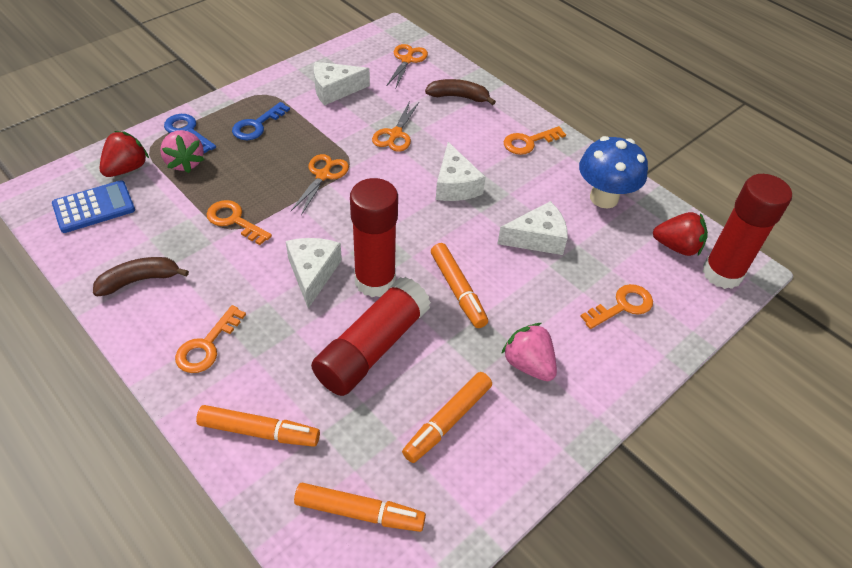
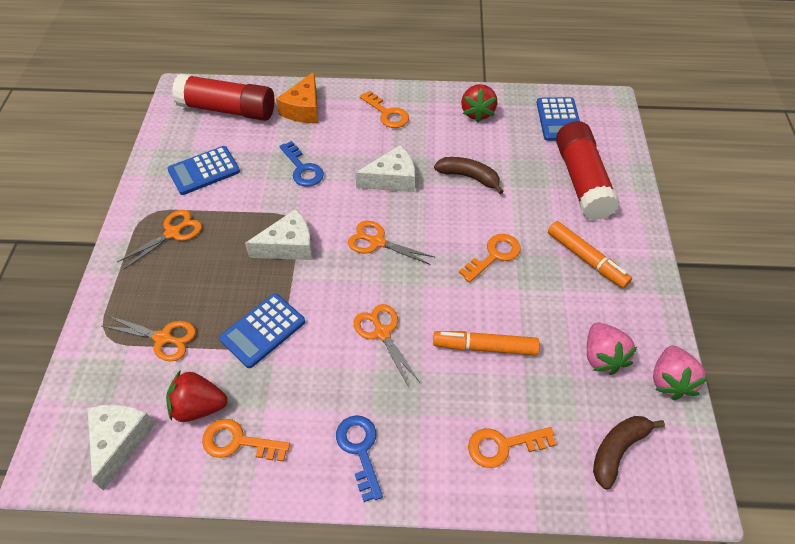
blue calculator: 1 -> 3
blue mushroom: 1 -> 0
orange cheese: 0 -> 1
orange marker: 4 -> 2
orange scissors: 3 -> 4
red glue stick: 3 -> 2
white cheese: 4 -> 3

